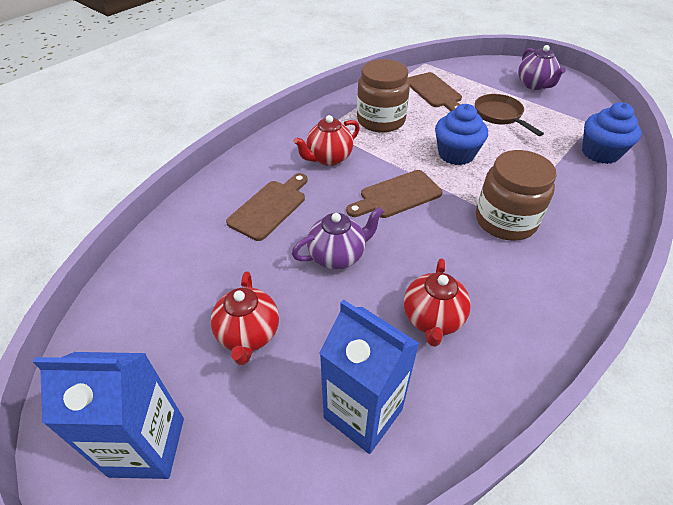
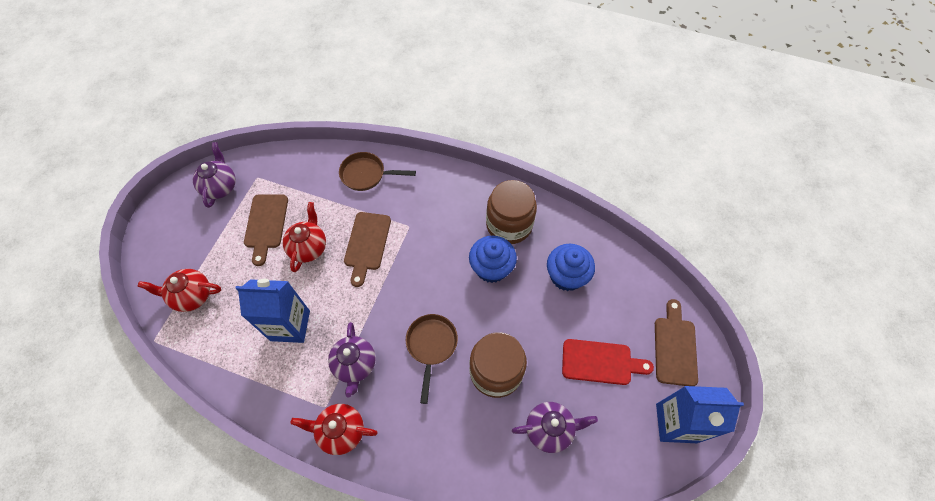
brown pan: 1 -> 2
purple teapot: 2 -> 3
red cutting board: 0 -> 1

